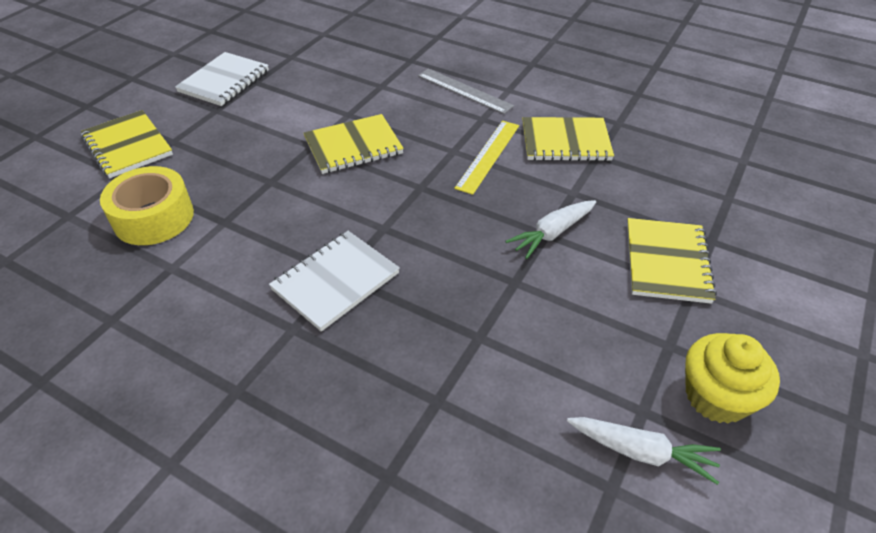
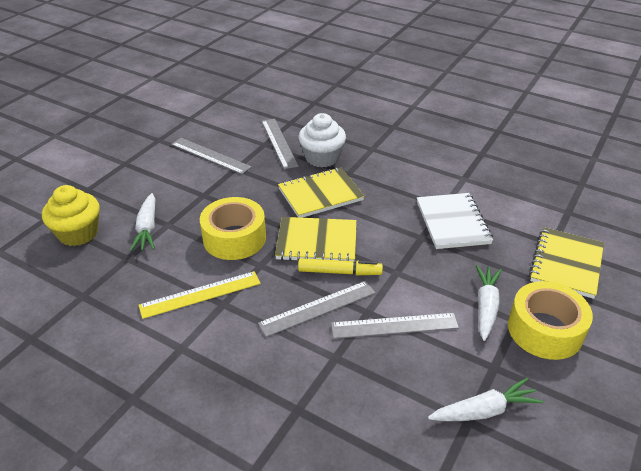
grey ruler: 1 -> 4
white carrot: 2 -> 3
white cupcake: 0 -> 1
white notebook: 2 -> 1
yellow marker: 0 -> 1
yellow notebook: 4 -> 3
yellow tape: 1 -> 2

